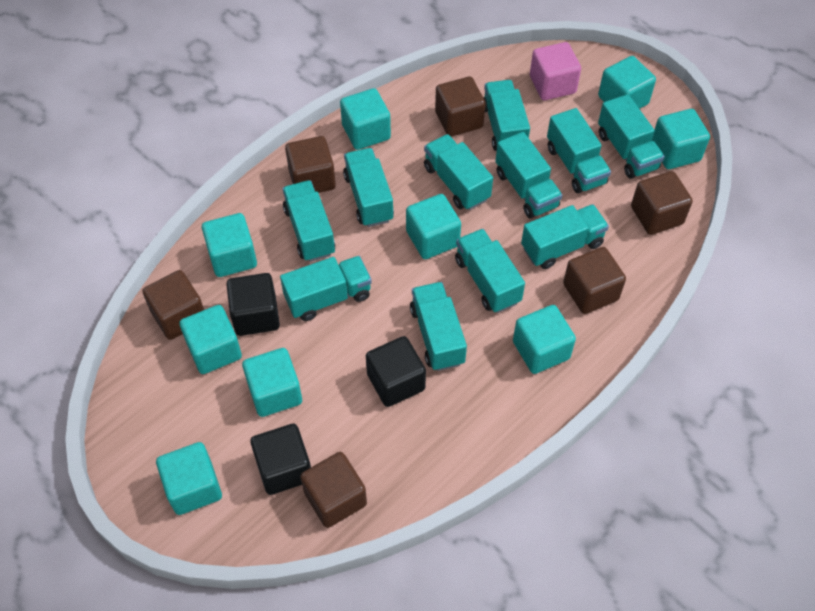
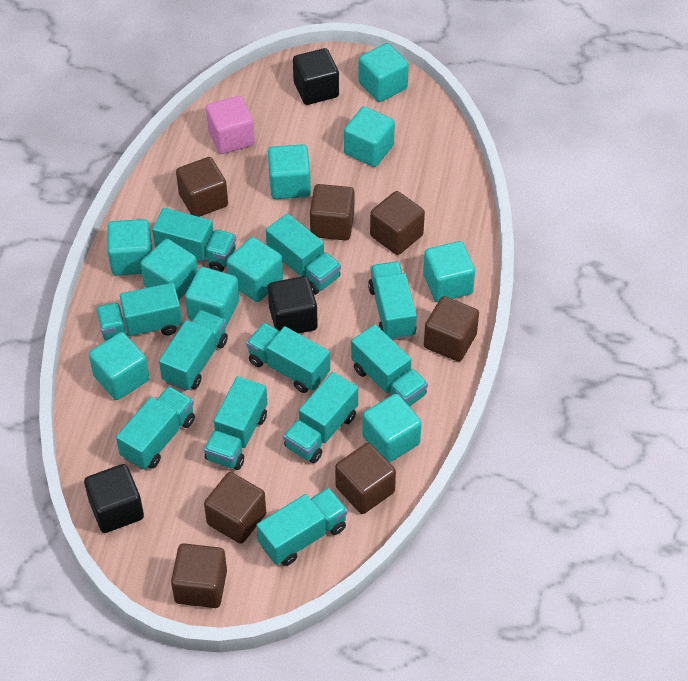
brown cube: 6 -> 7
turquoise cube: 9 -> 10

